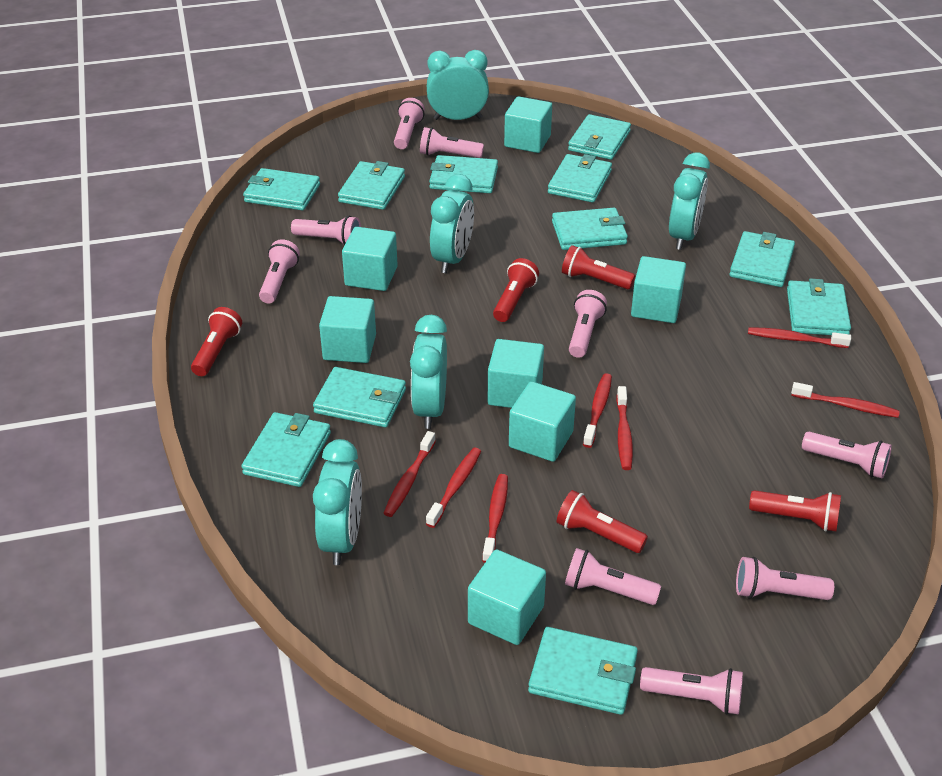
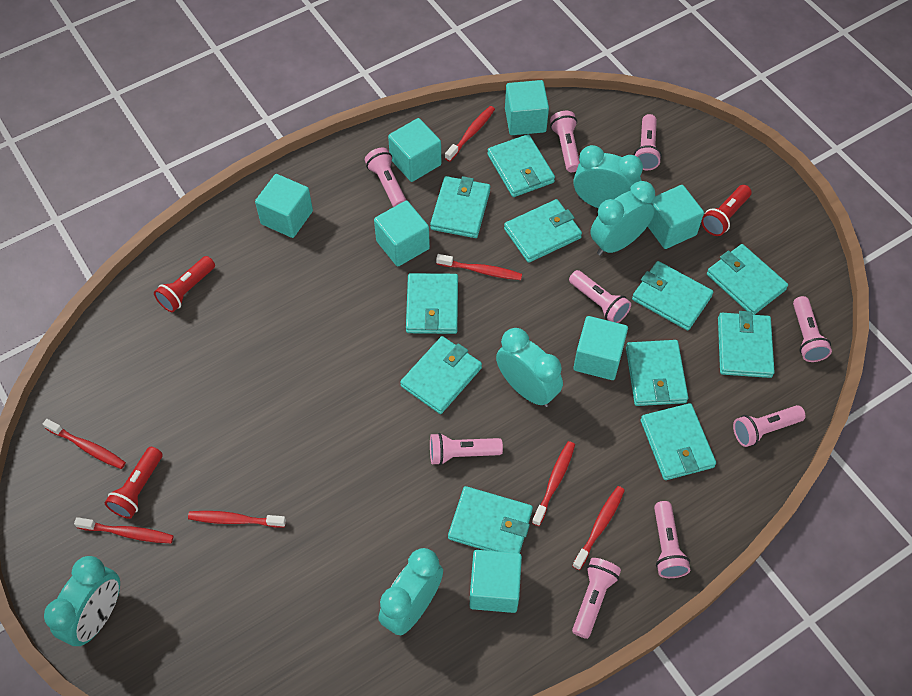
red flashlight: 5 -> 3

